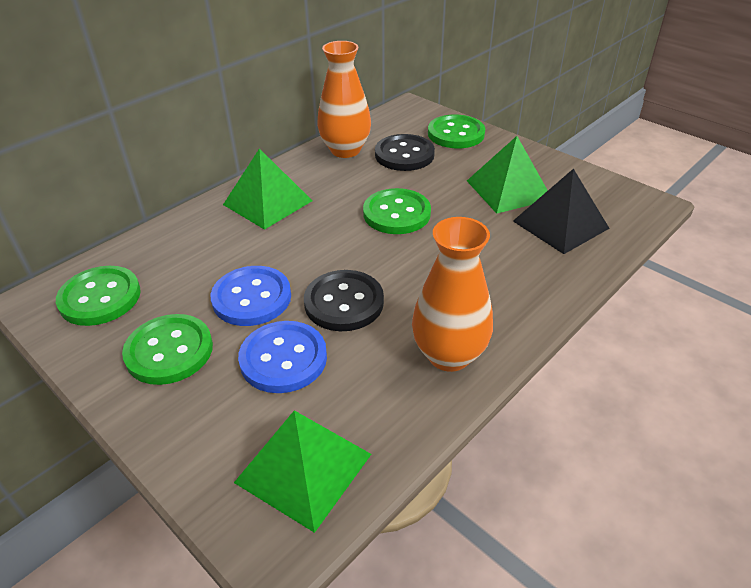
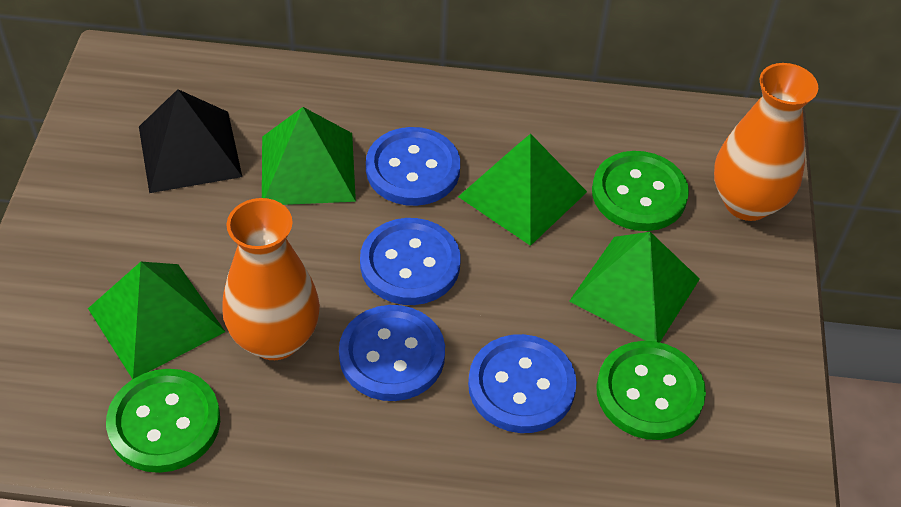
black button: 2 -> 0
blue button: 2 -> 4
green button: 4 -> 3
green pyramid: 3 -> 4

